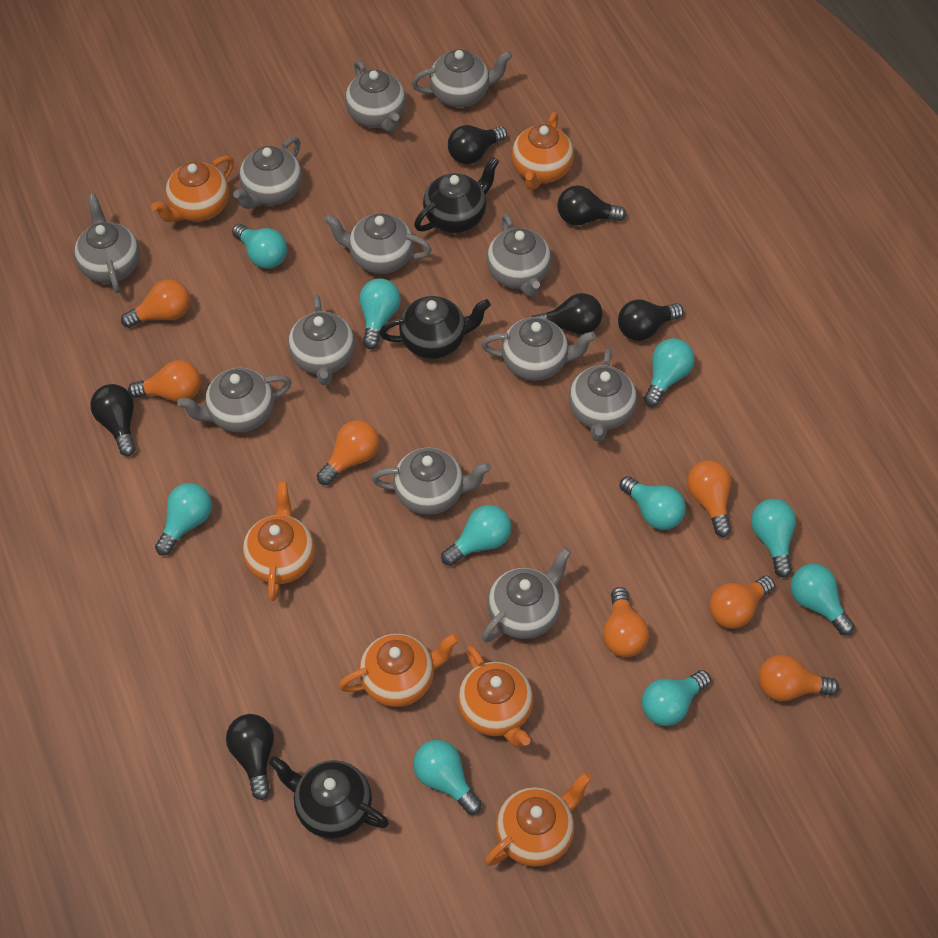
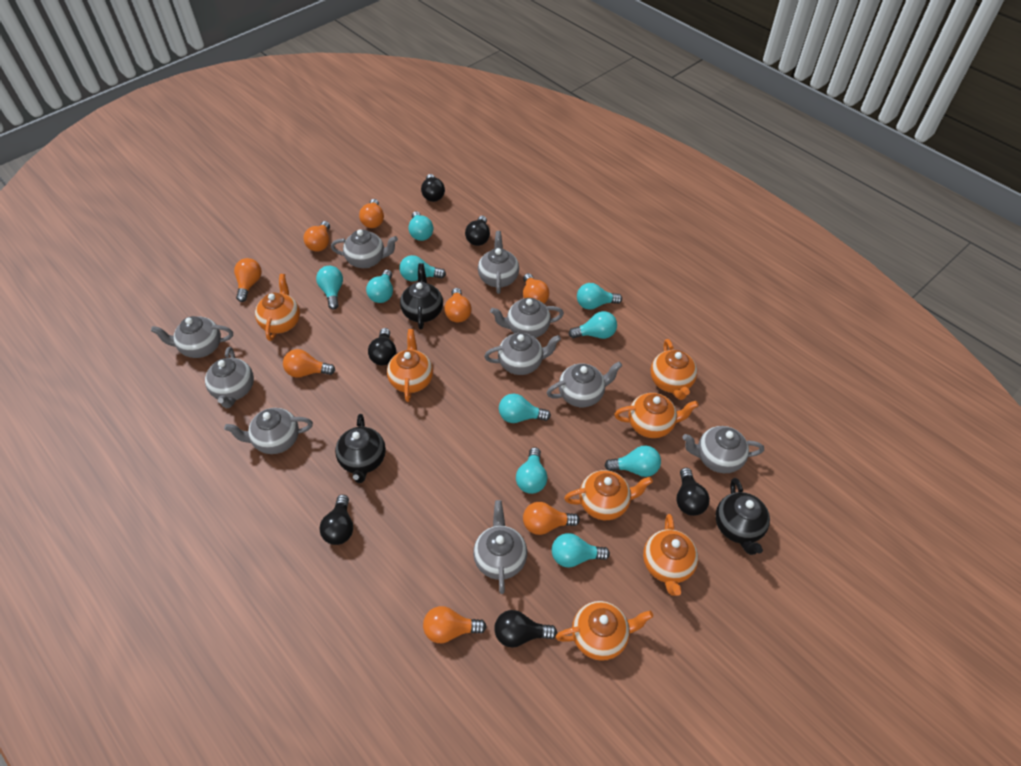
grey teapot: 12 -> 10
orange light bulb: 7 -> 8
orange teapot: 6 -> 7

